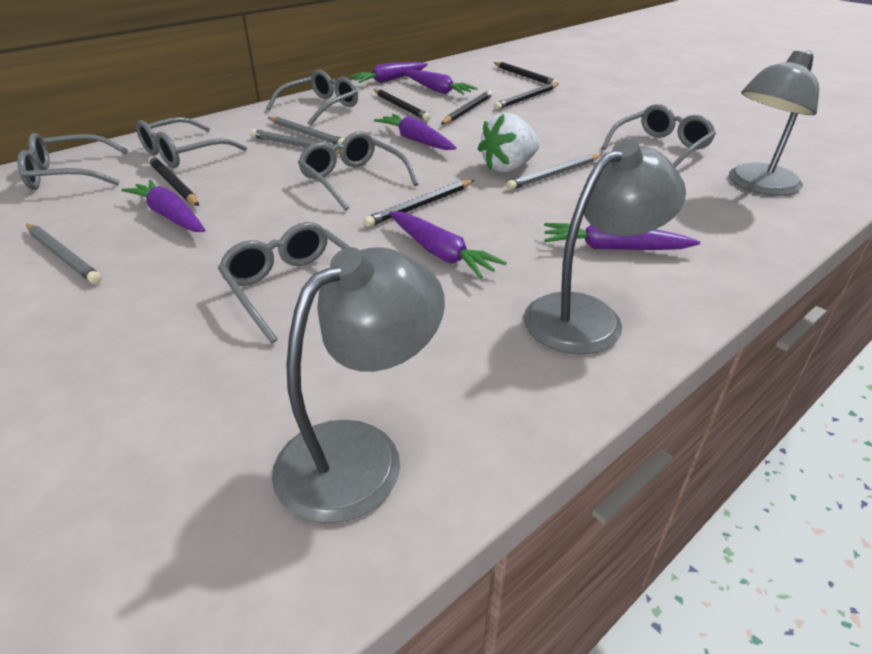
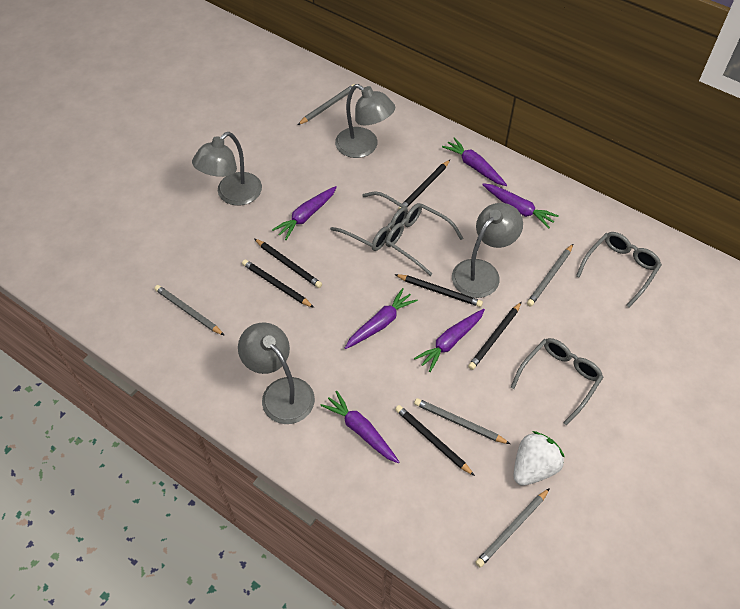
grey glasses: 6 -> 4
grey lamp: 3 -> 4
grey pencil: 4 -> 5

